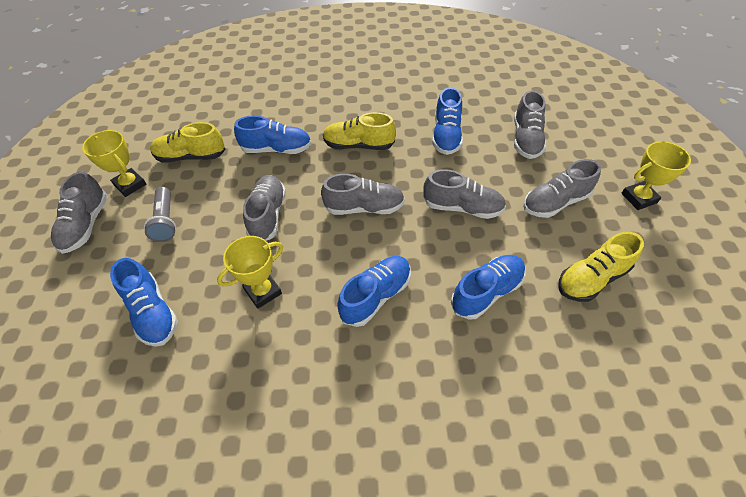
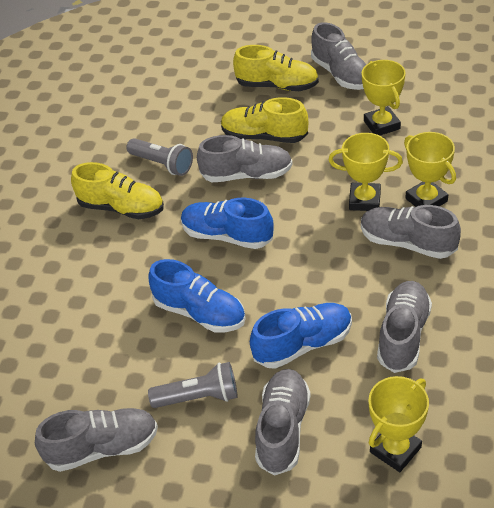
blue shoe: 5 -> 3
grey flashlight: 1 -> 2
yellow trophy: 3 -> 4

